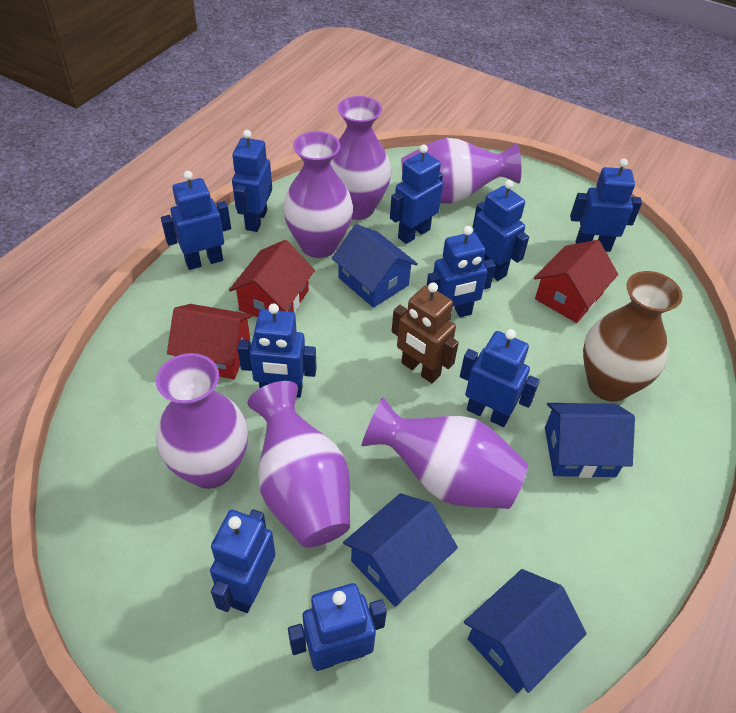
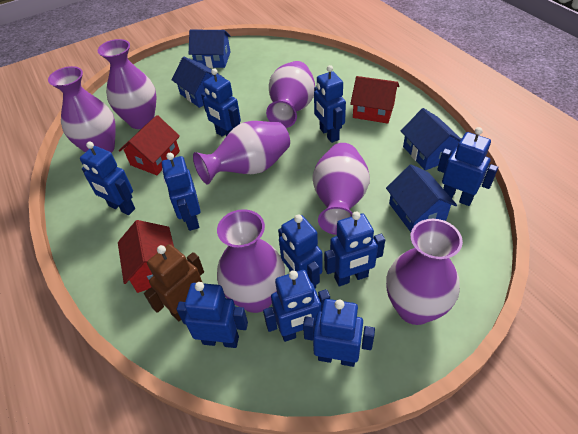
brown vase: 1 -> 0
purple vase: 6 -> 7

